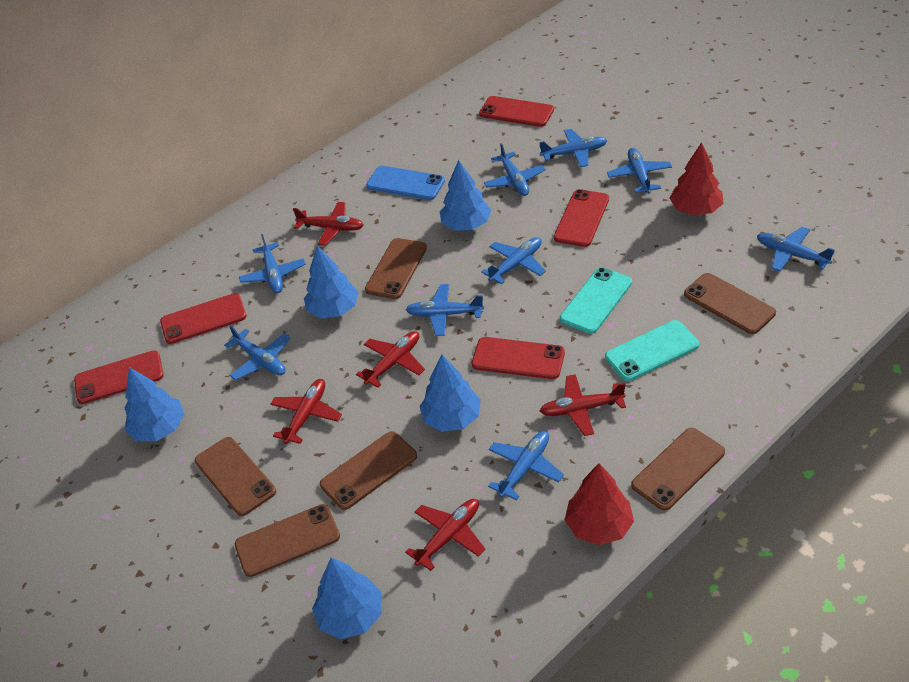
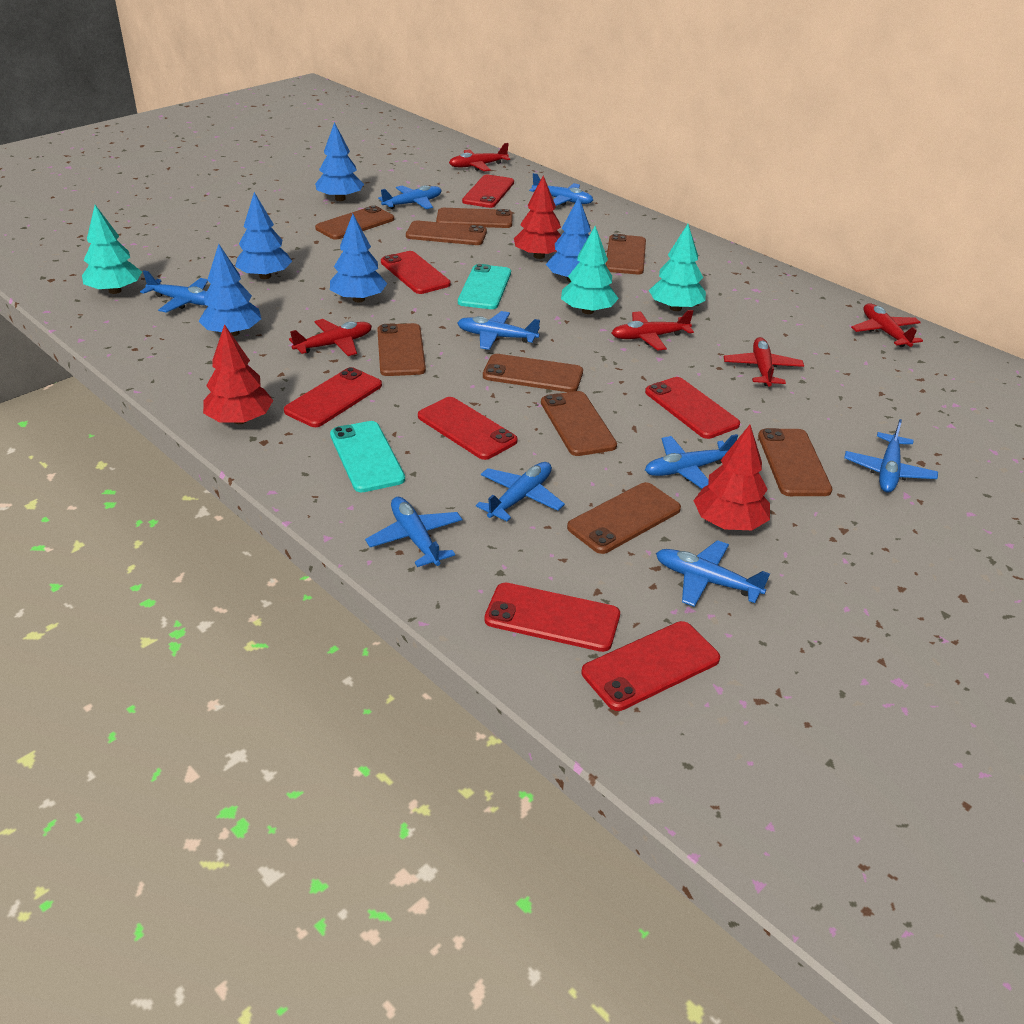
blue phone: 1 -> 0
brown phone: 6 -> 9
red phone: 5 -> 7
red tree: 2 -> 3
turquoise tree: 0 -> 3

